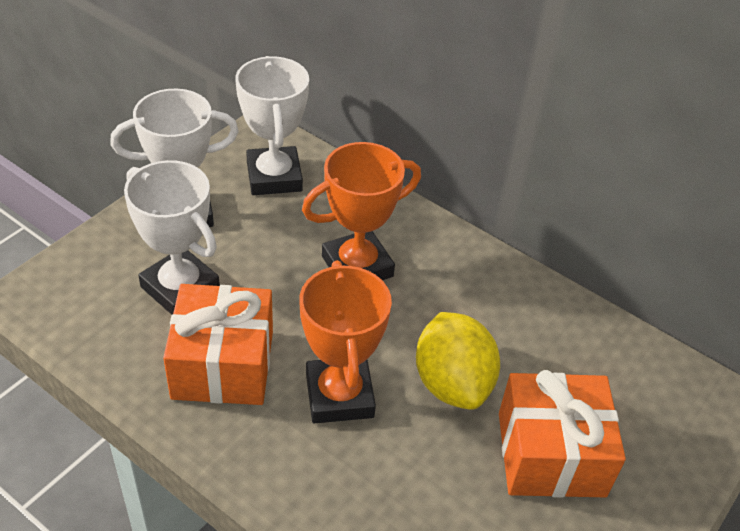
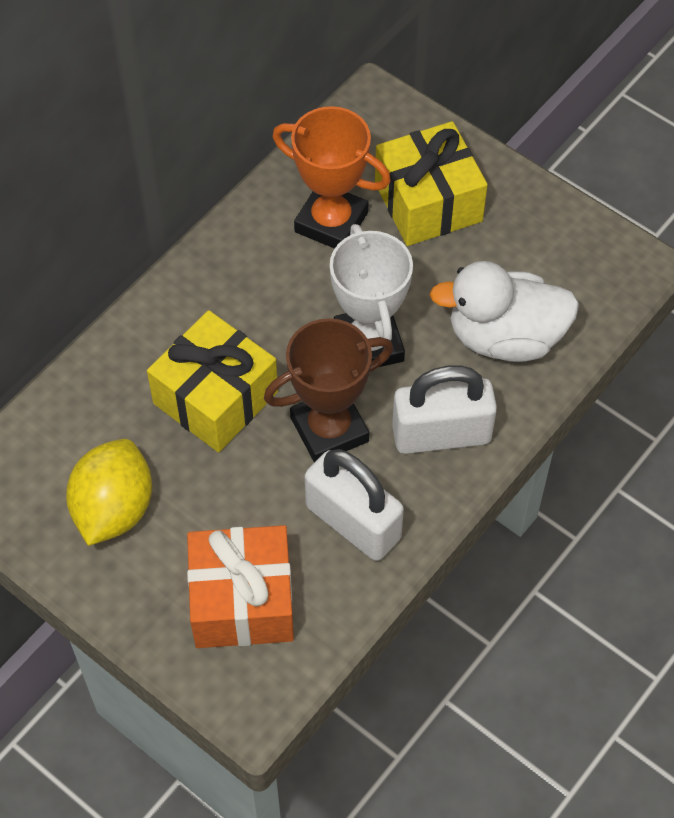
brown trophy: 0 -> 1
orange gift: 2 -> 1
orange trophy: 2 -> 1
white duck: 0 -> 1
white padlock: 0 -> 2
white trophy: 3 -> 1
yellow gift: 0 -> 2

